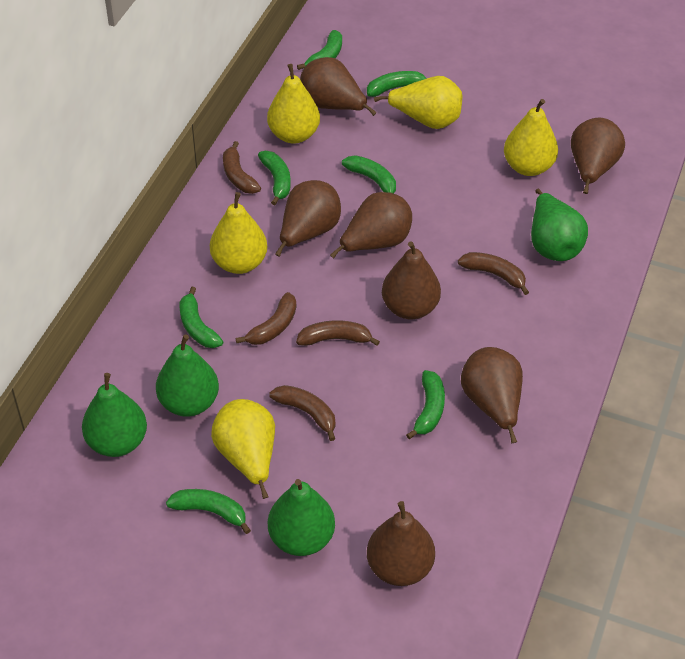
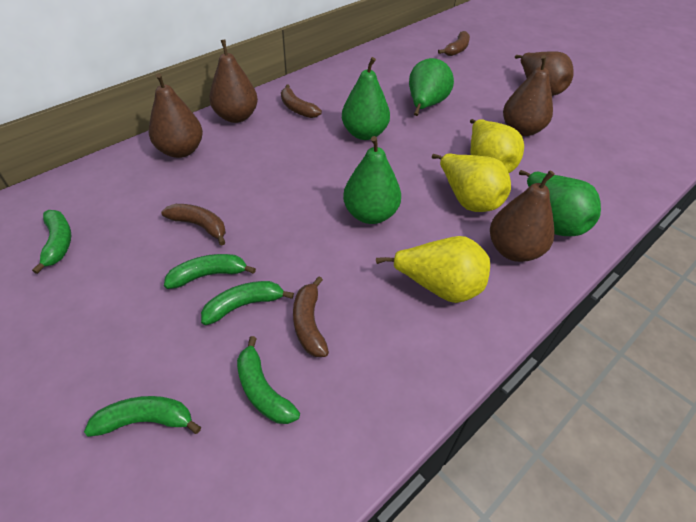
brown banana: 5 -> 4
brown pear: 7 -> 5
green banana: 7 -> 5
yellow pear: 5 -> 3

